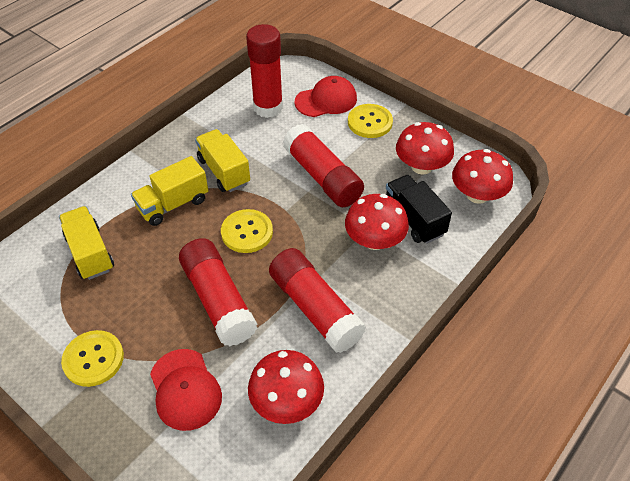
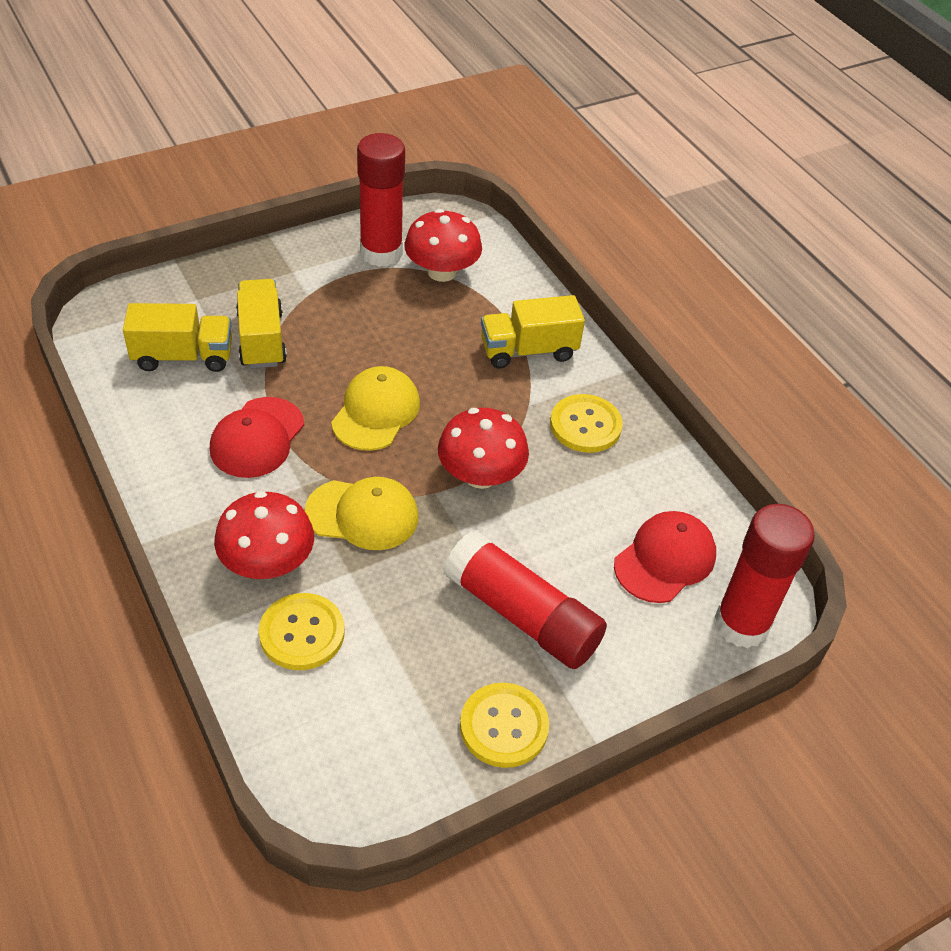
black truck: 1 -> 0
red glue stick: 4 -> 3
red mushroom: 4 -> 3
yellow cap: 0 -> 2

